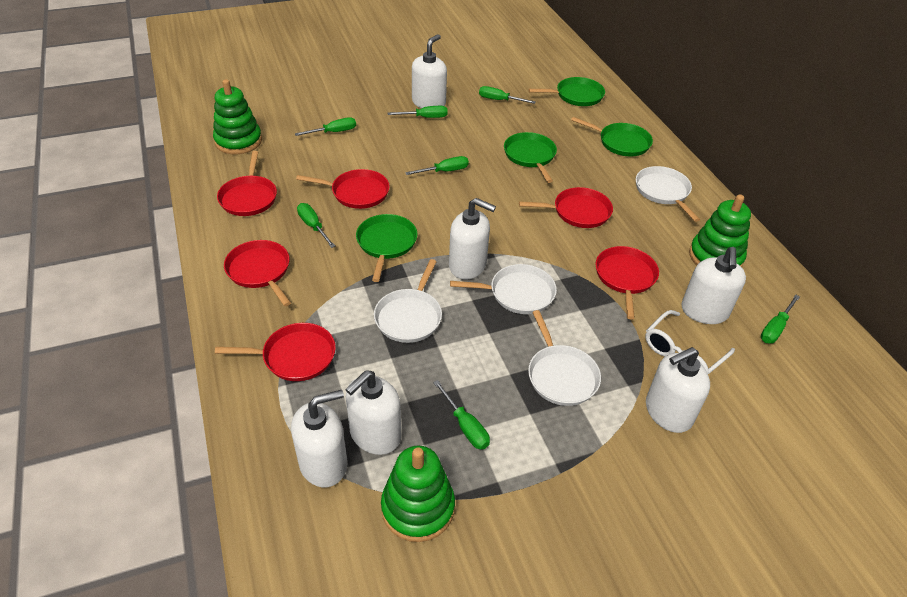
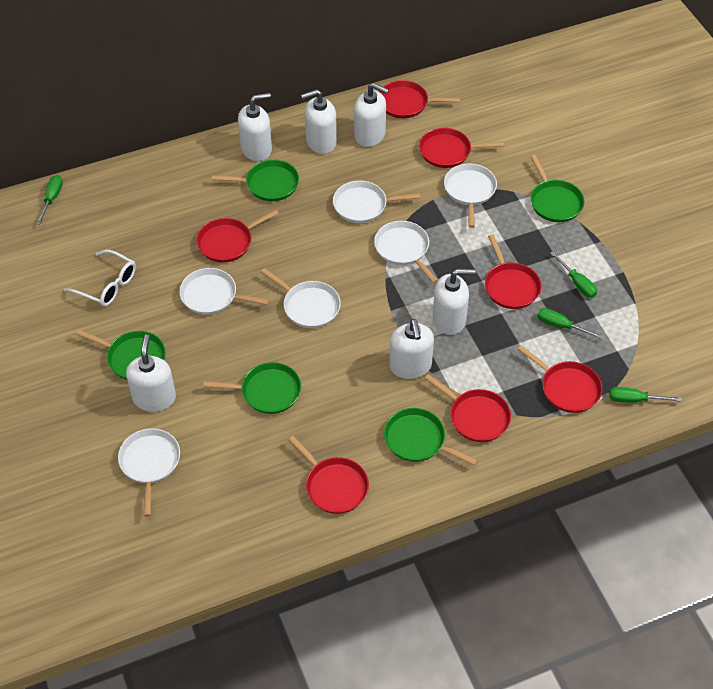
green pan: 4 -> 5
green screwdriver: 7 -> 4
green stacking toy: 3 -> 0
red pan: 6 -> 7
white pan: 4 -> 6

